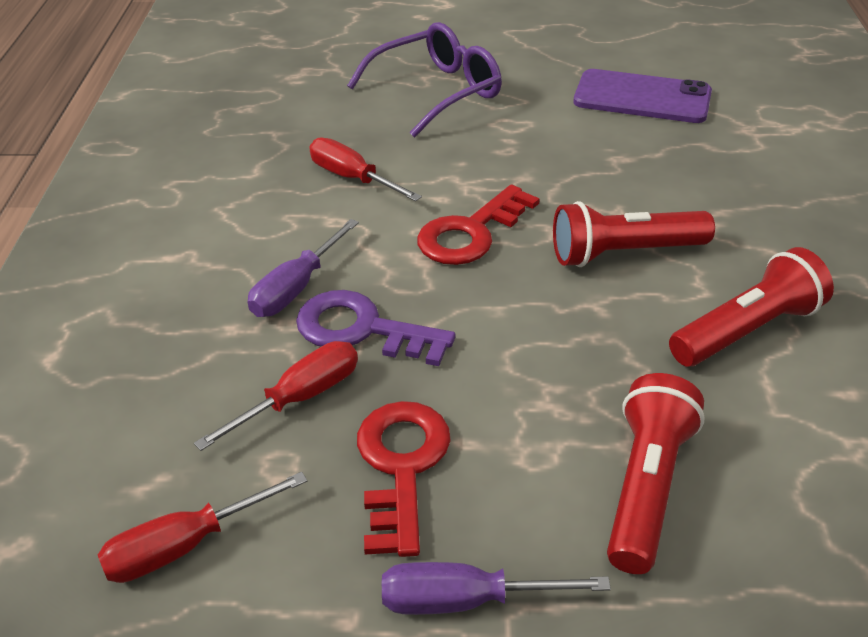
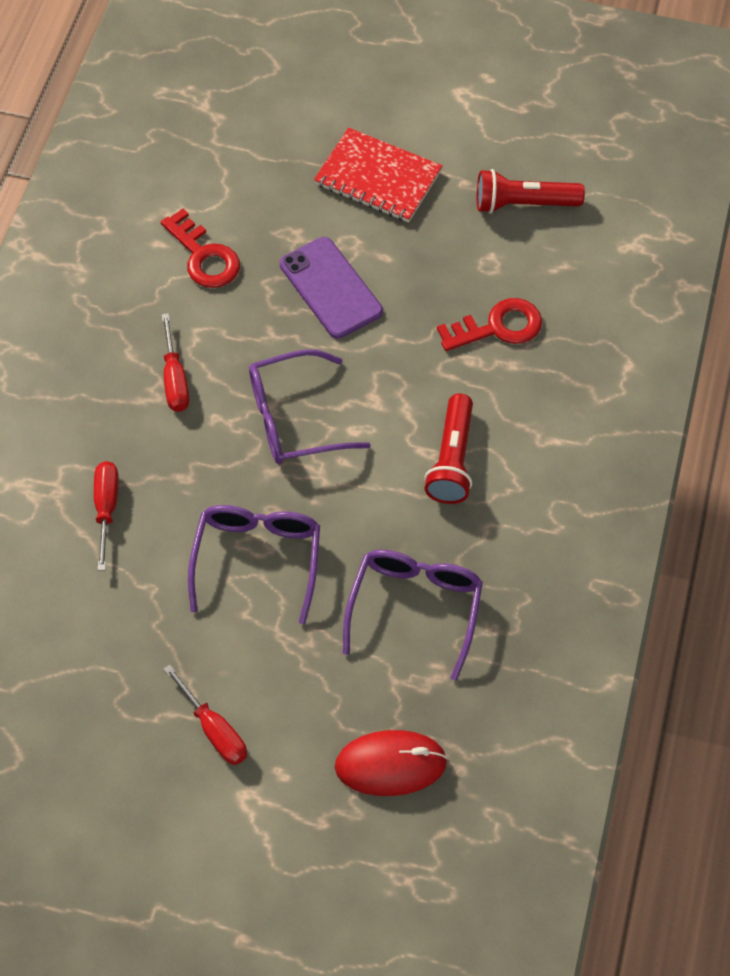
purple glasses: 1 -> 3
purple key: 1 -> 0
purple screwdriver: 2 -> 0
red flashlight: 3 -> 2
red mouse: 0 -> 1
red notebook: 0 -> 1

